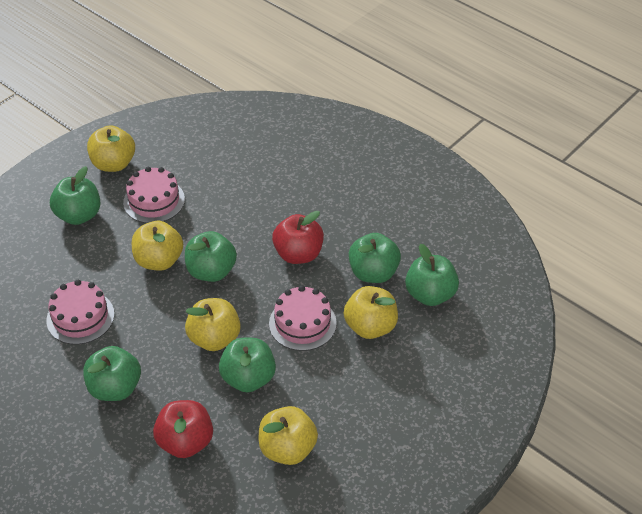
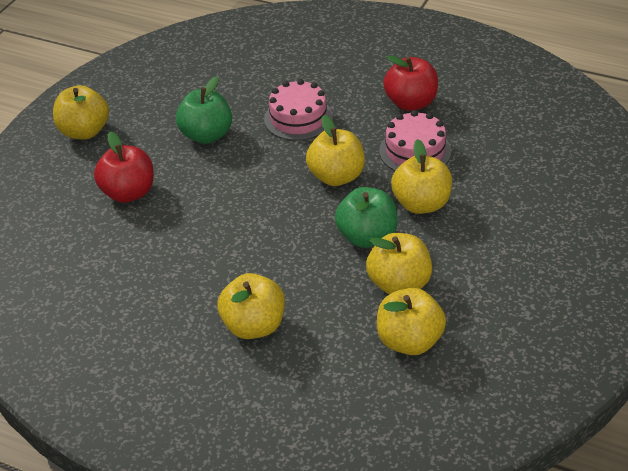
green apple: 6 -> 2
pink cake: 3 -> 2
yellow apple: 5 -> 6

